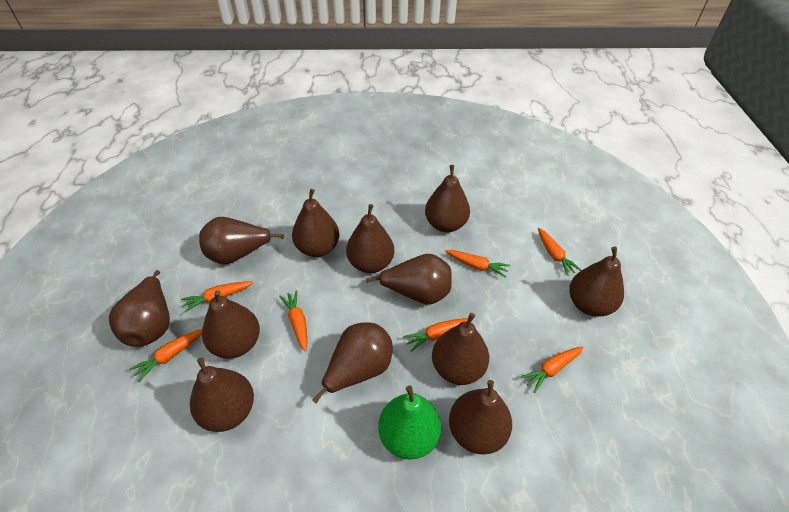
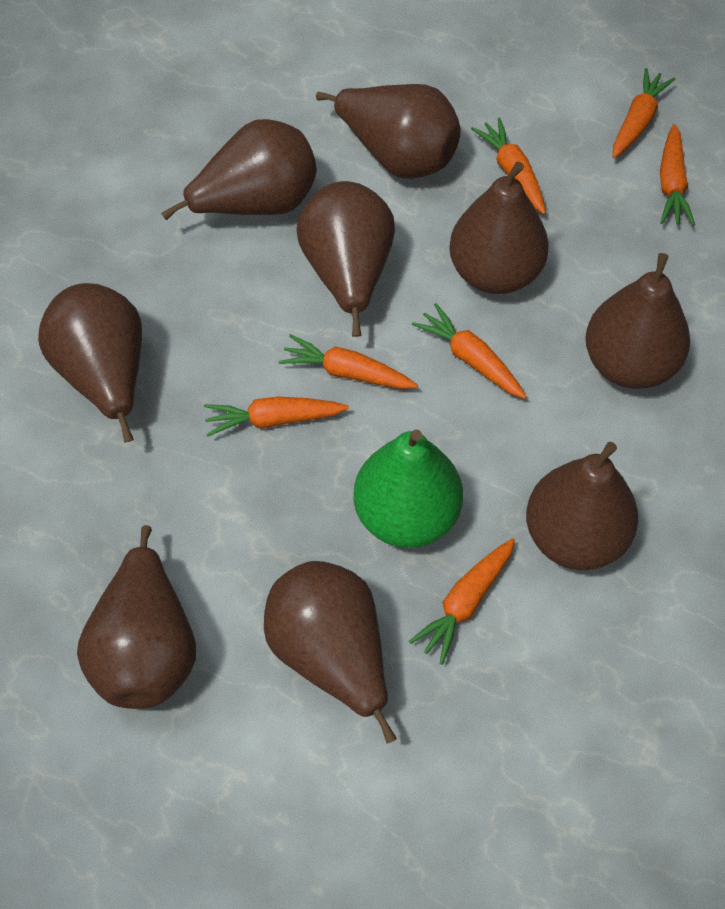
brown pear: 12 -> 9

